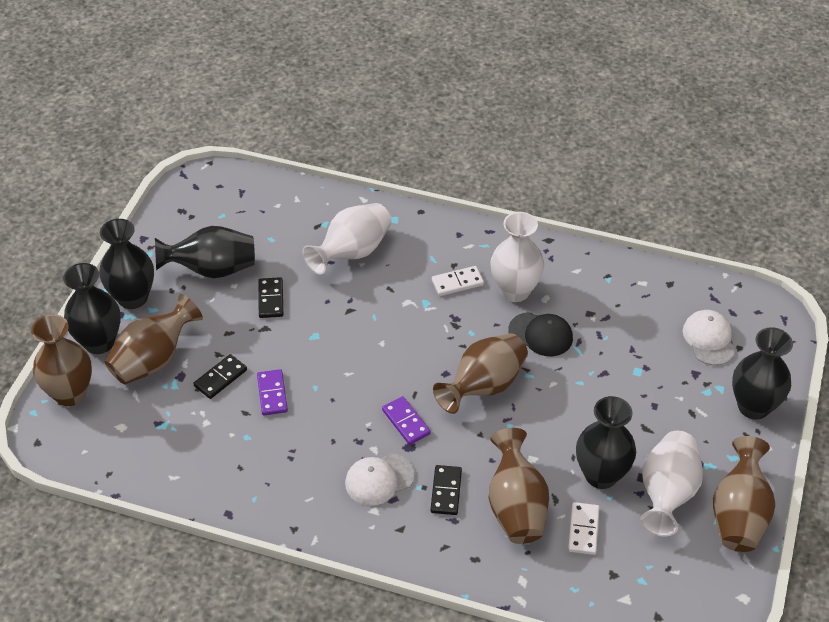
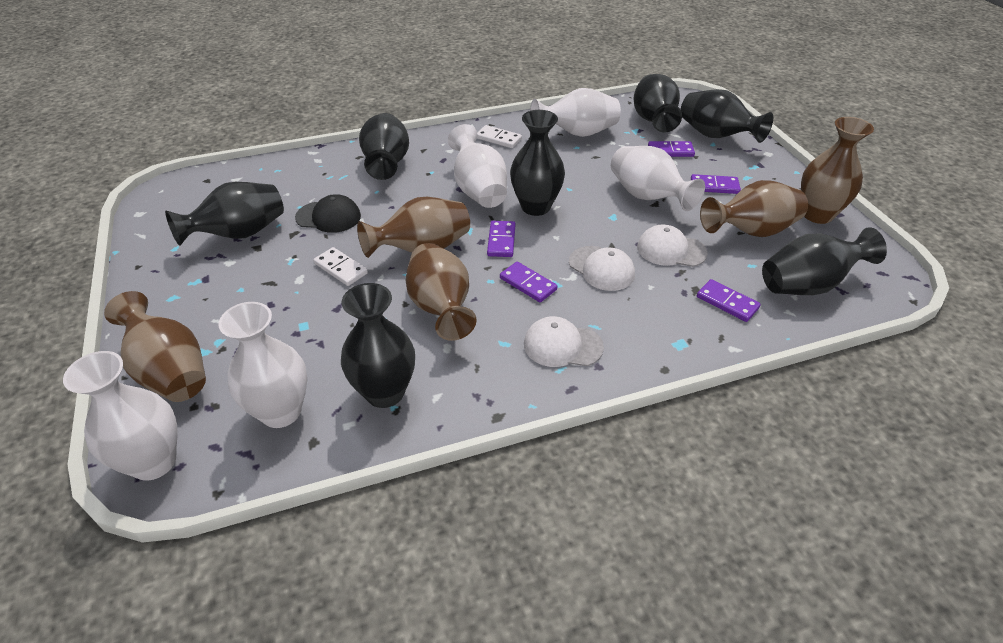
black domino: 3 -> 0
black vase: 5 -> 7
purple domino: 2 -> 5
white cap: 2 -> 3
white vase: 3 -> 5

